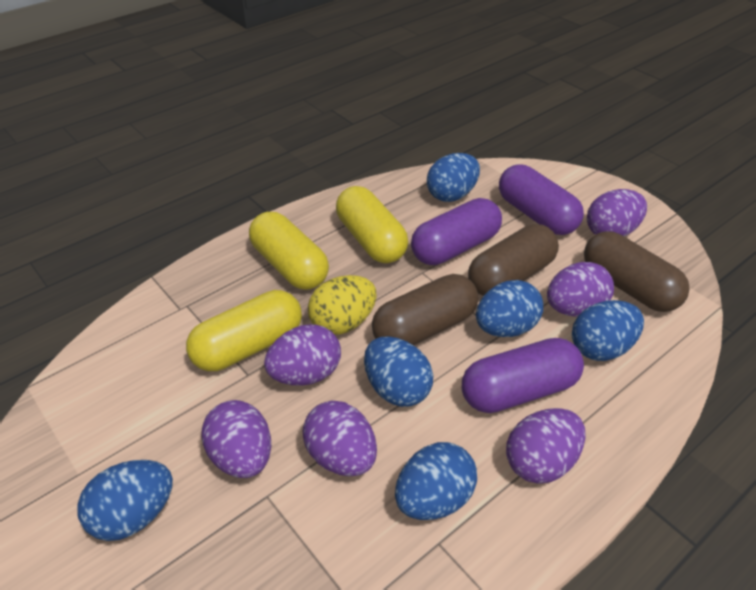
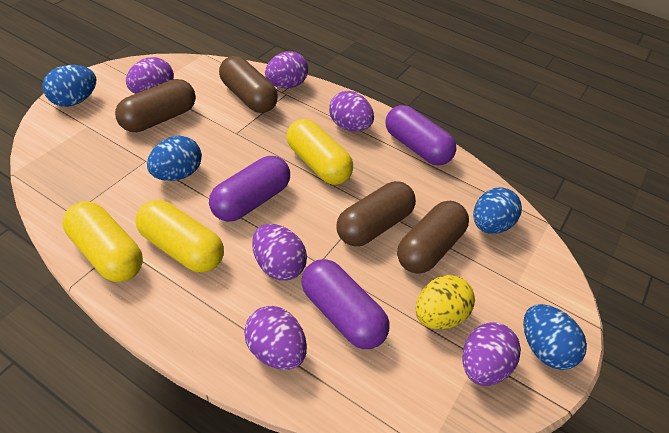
blue egg: 6 -> 4
brown capsule: 3 -> 4

